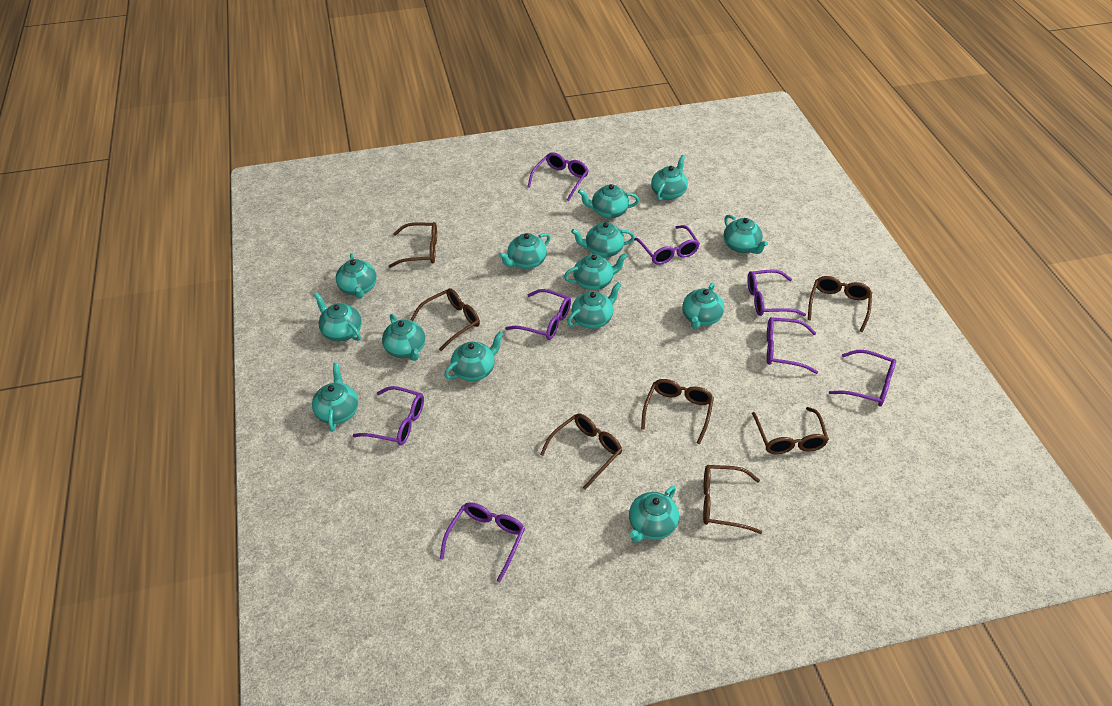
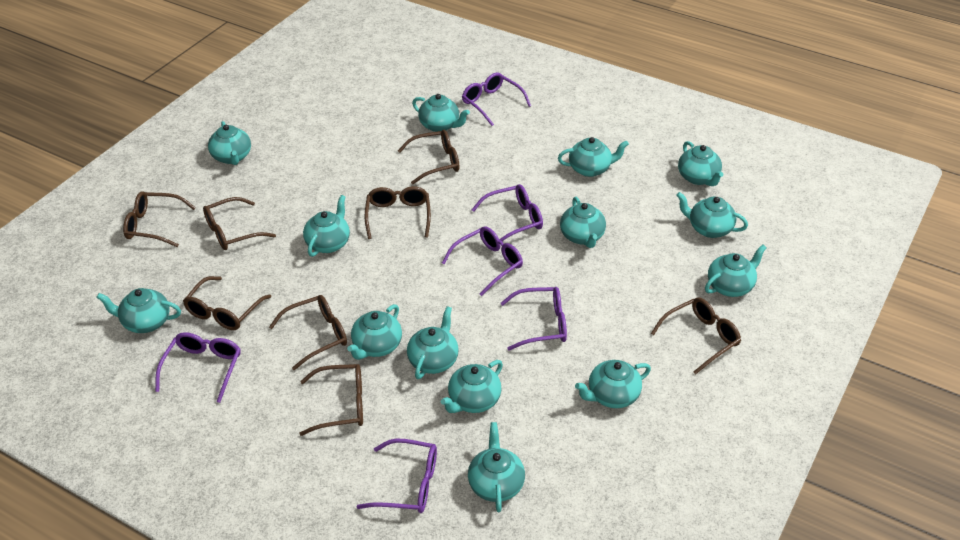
brown glasses: 7 -> 8
purple glasses: 8 -> 6

